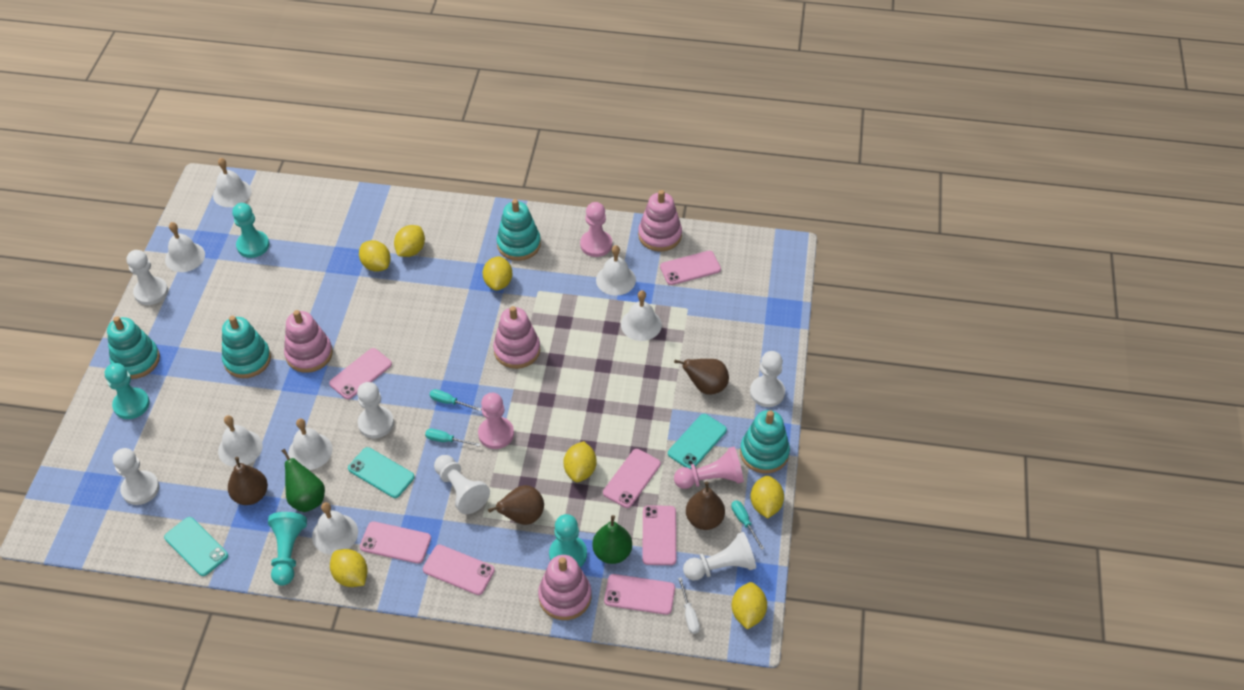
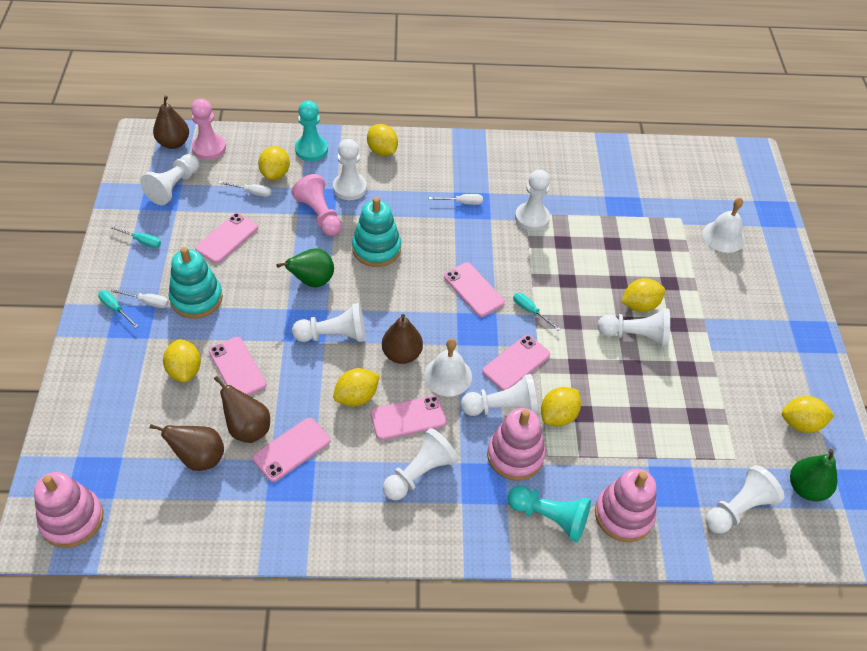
pink pawn: 3 -> 2
pink phone: 7 -> 6
pink stacking toy: 4 -> 3
turquoise pawn: 4 -> 2
turquoise phone: 3 -> 0
turquoise stacking toy: 4 -> 2
white bell: 7 -> 2
white pawn: 6 -> 8
white screwdriver: 1 -> 3

